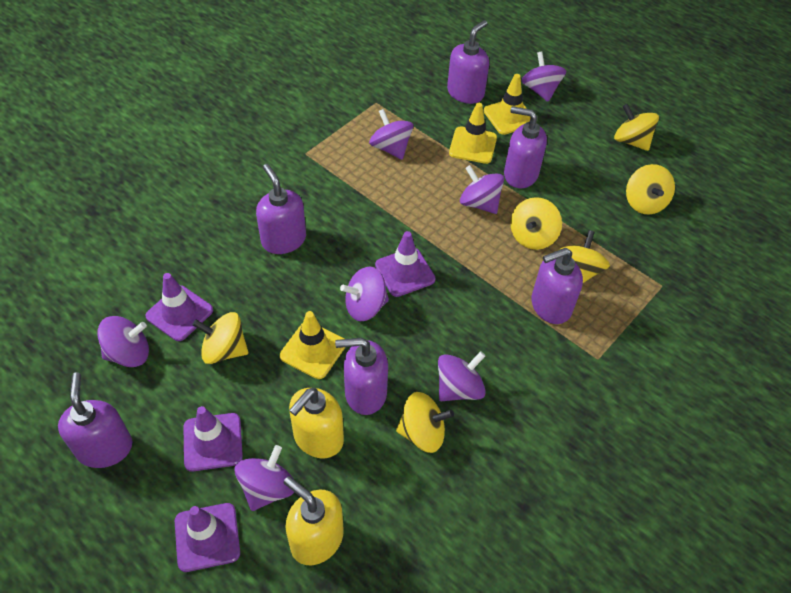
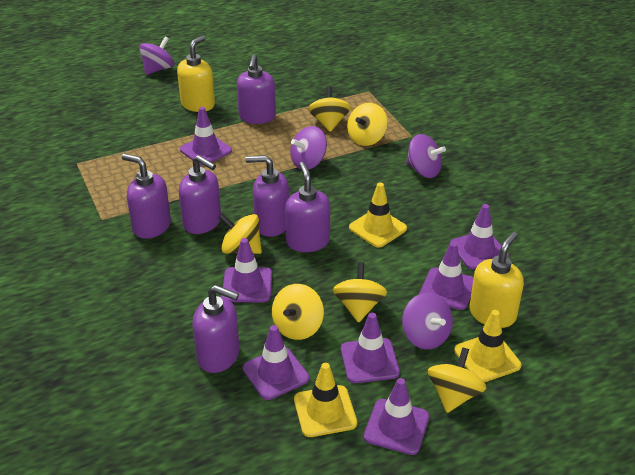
purple spinning top: 7 -> 4
purple traffic cone: 4 -> 7

